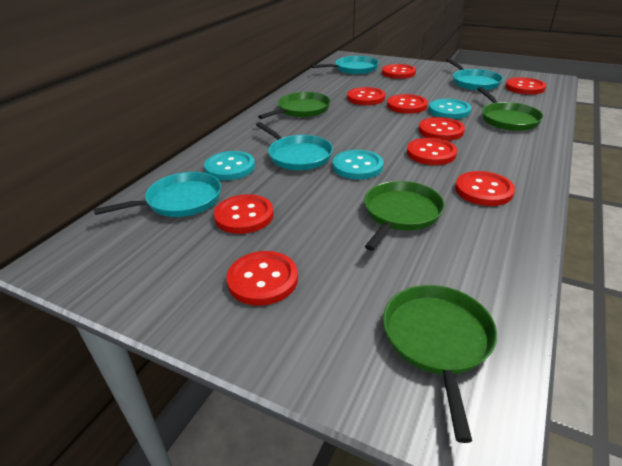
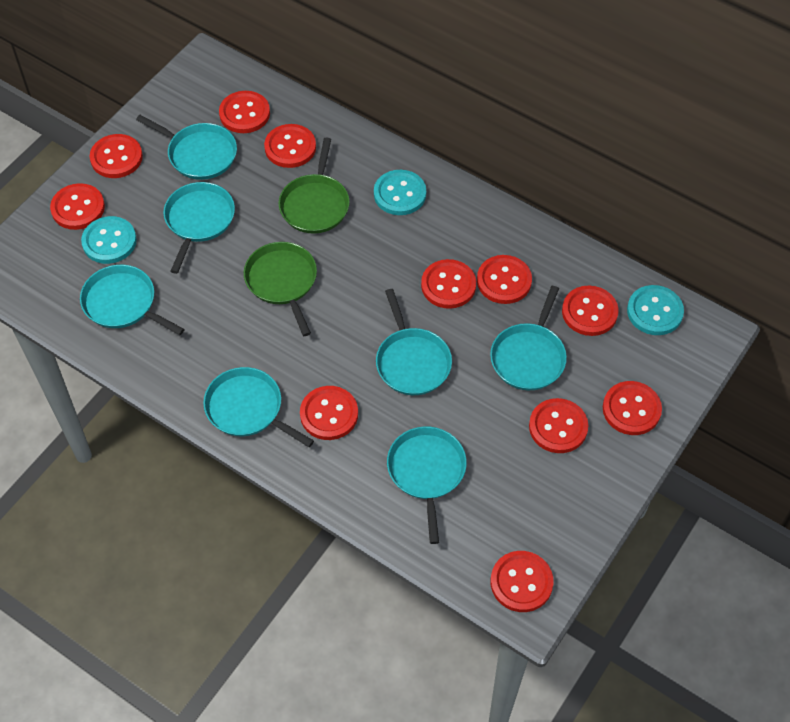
green pan: 4 -> 2
red button: 9 -> 11
turquoise pan: 4 -> 7

